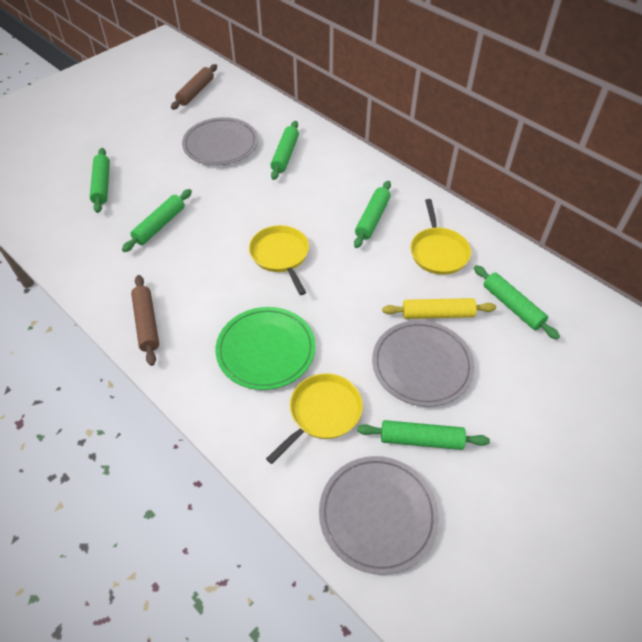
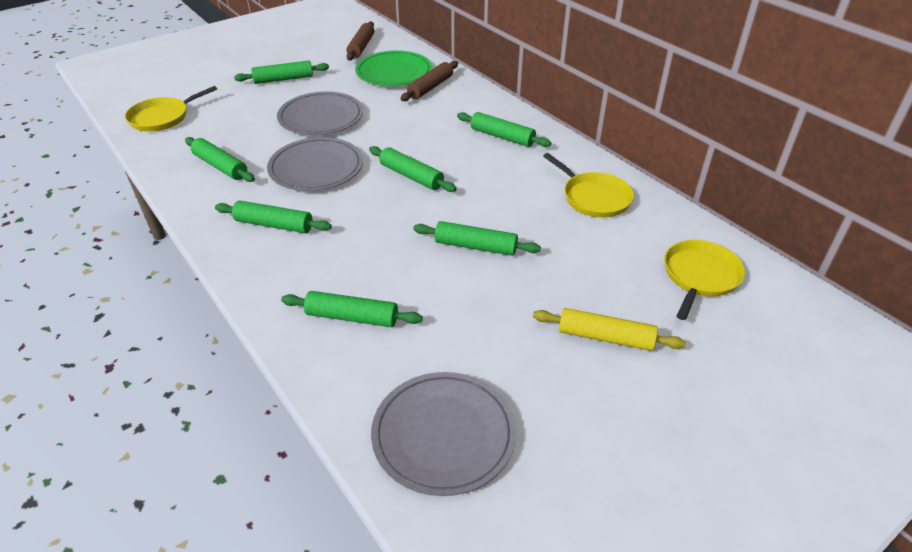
green rolling pin: 6 -> 7

